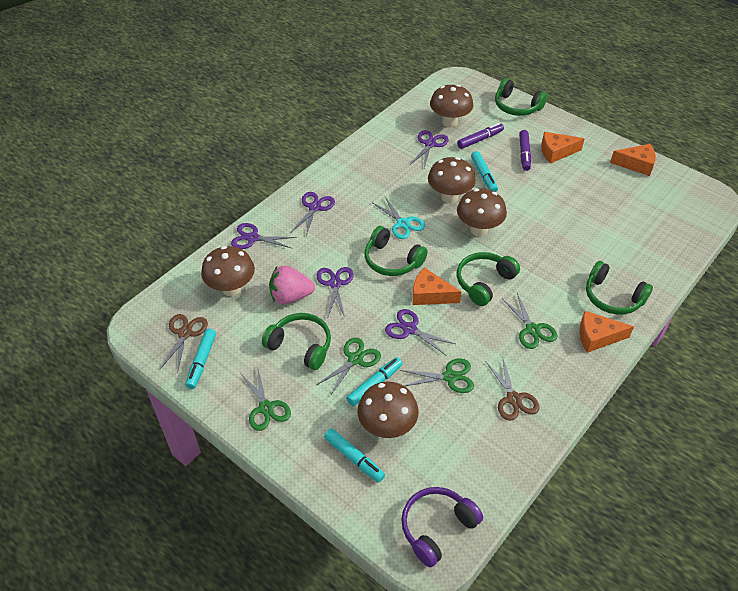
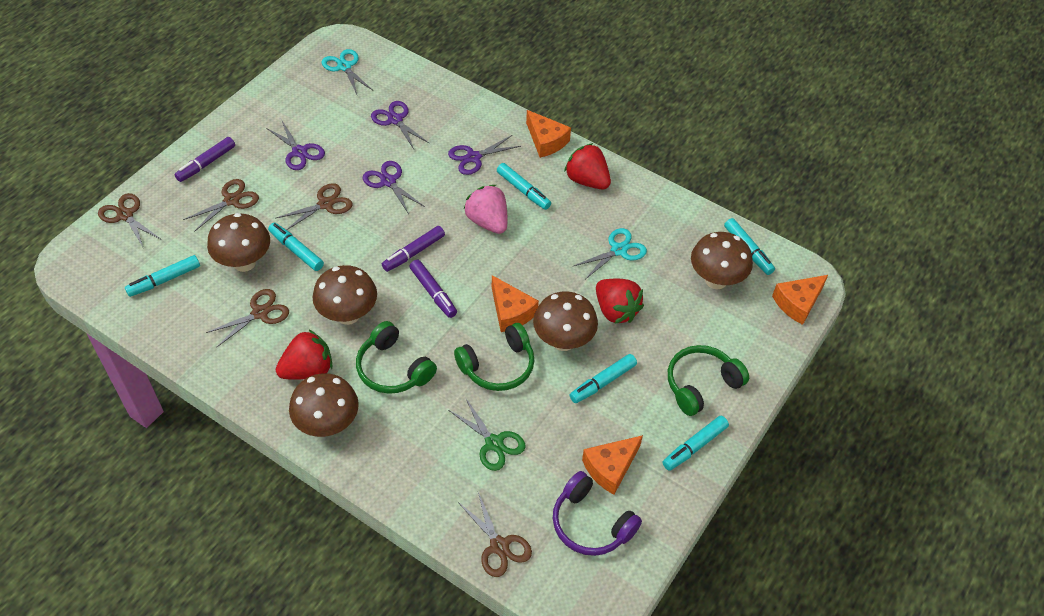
brown scissors: 2 -> 5
green headphones: 5 -> 3
green scissors: 4 -> 1
purple marker: 2 -> 3
purple scissors: 5 -> 4
red strawberry: 0 -> 3
turquoise marker: 4 -> 6
turquoise scissors: 1 -> 2

